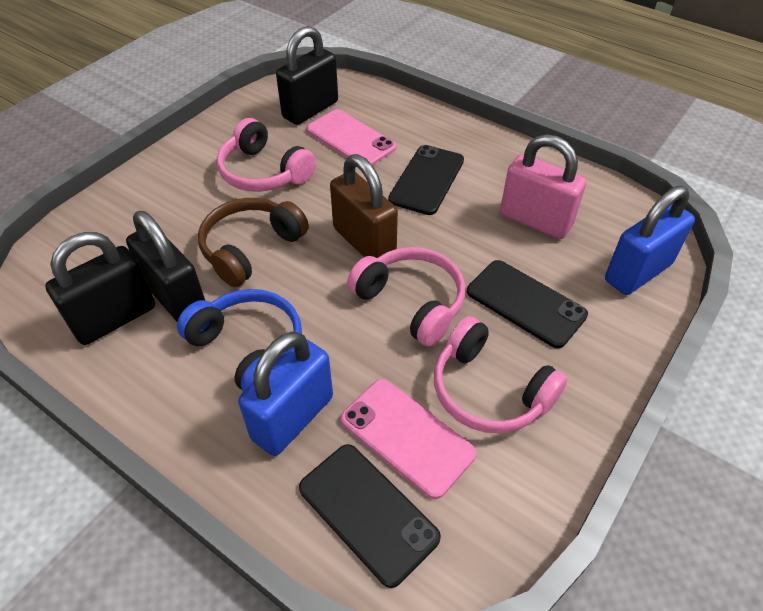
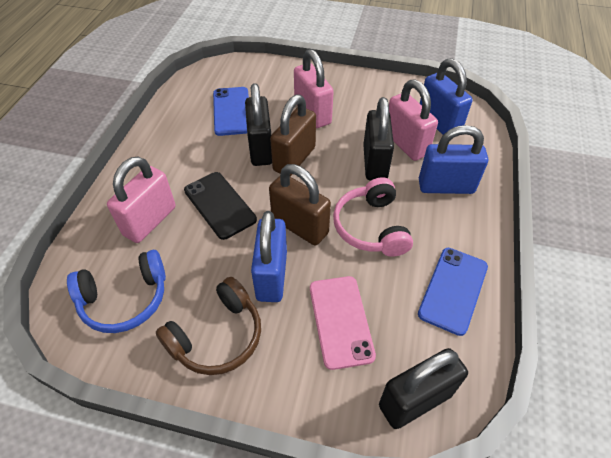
black phone: 3 -> 1
blue padlock: 2 -> 3
blue phone: 0 -> 2
brown padlock: 1 -> 2
pink headphones: 3 -> 1
pink padlock: 1 -> 3
pink phone: 2 -> 1

